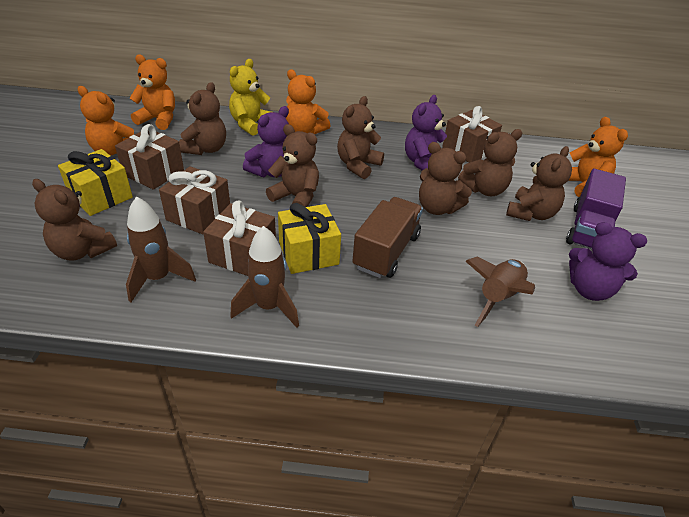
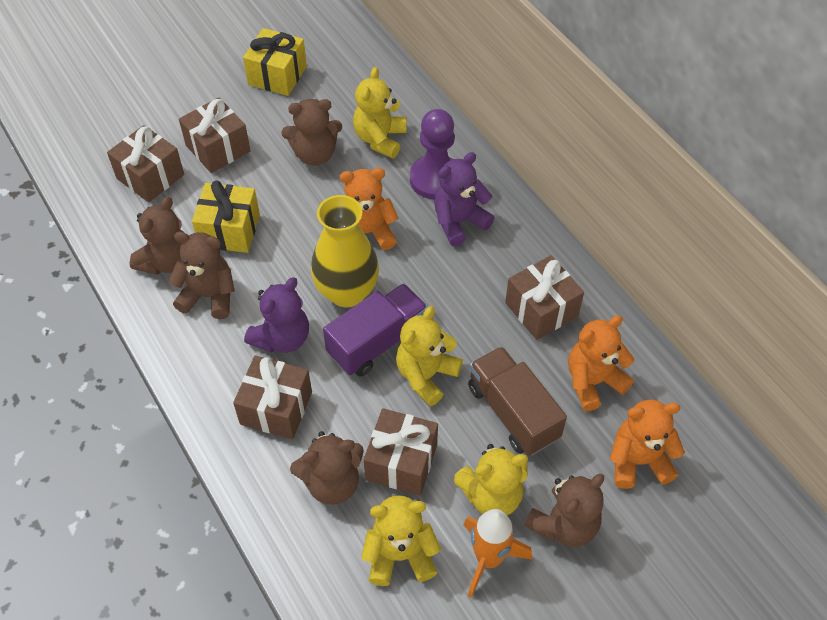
brown gift: 4 -> 5
brown rocket: 3 -> 0
brown teddy bear: 7 -> 5
orange rocket: 0 -> 1
orange teddy bear: 4 -> 3
purple pawn: 0 -> 1
purple teddy bear: 3 -> 2
yellow teddy bear: 1 -> 4
yellow vase: 0 -> 1

